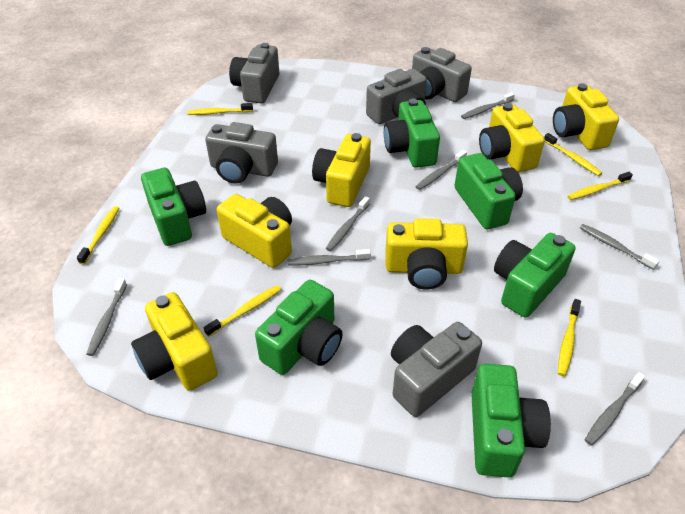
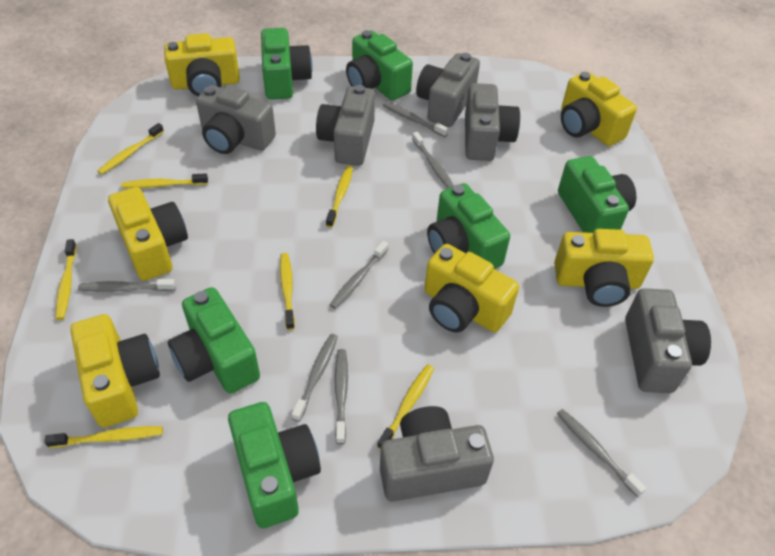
grey camera: 5 -> 6
yellow toothbrush: 6 -> 7

